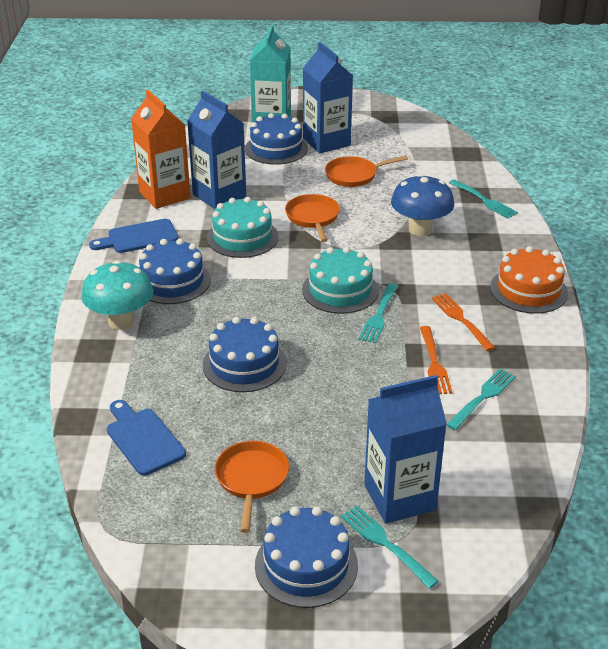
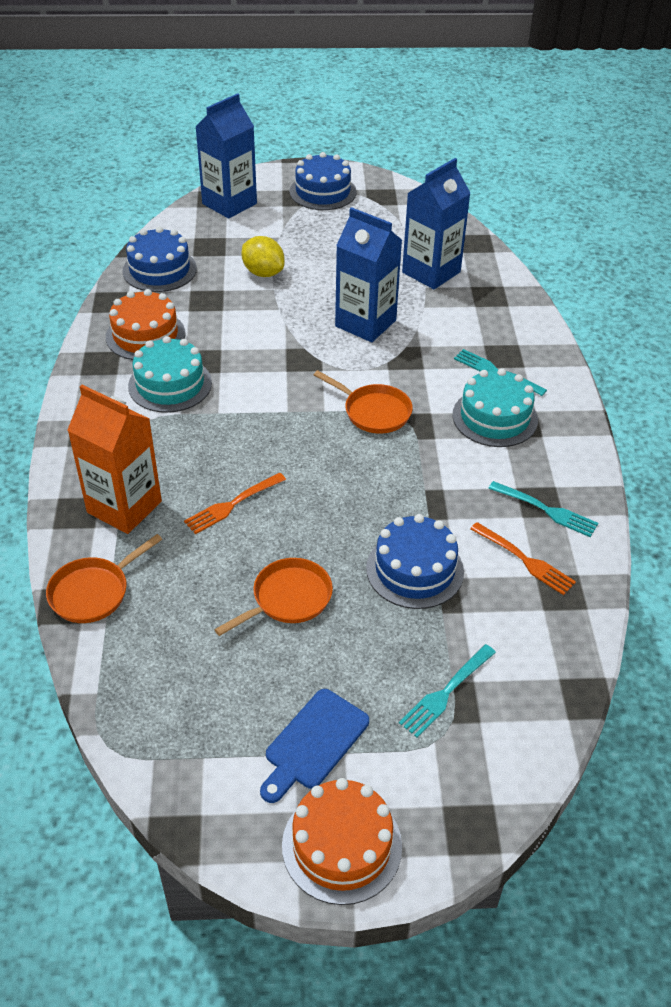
blue cake: 4 -> 3
blue cutting board: 2 -> 1
blue mushroom: 1 -> 0
orange cake: 1 -> 2
turquoise carton: 1 -> 0
turquoise fork: 4 -> 3
turquoise mushroom: 1 -> 0
yellow lemon: 0 -> 1

